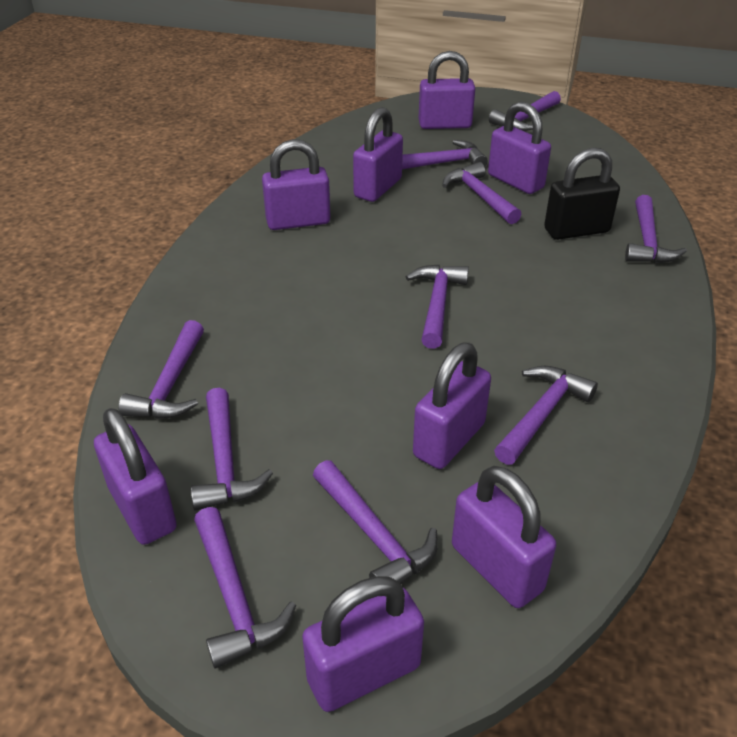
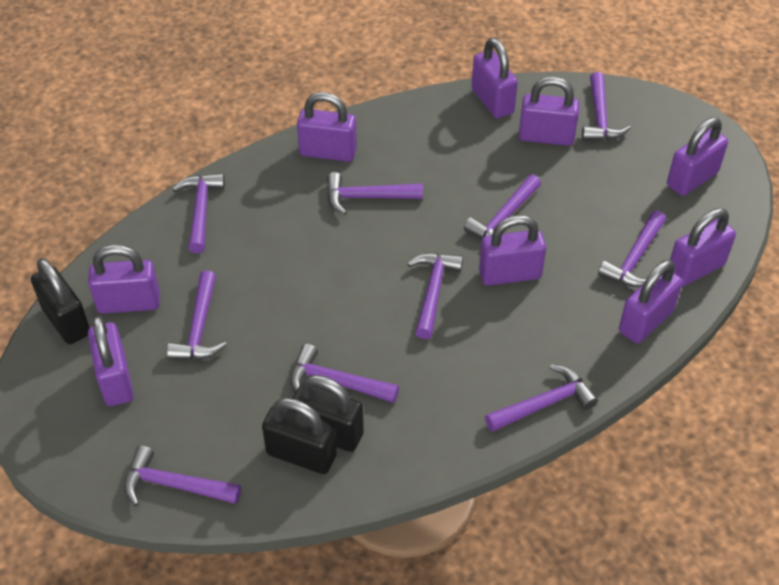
black padlock: 1 -> 3
purple padlock: 8 -> 9

